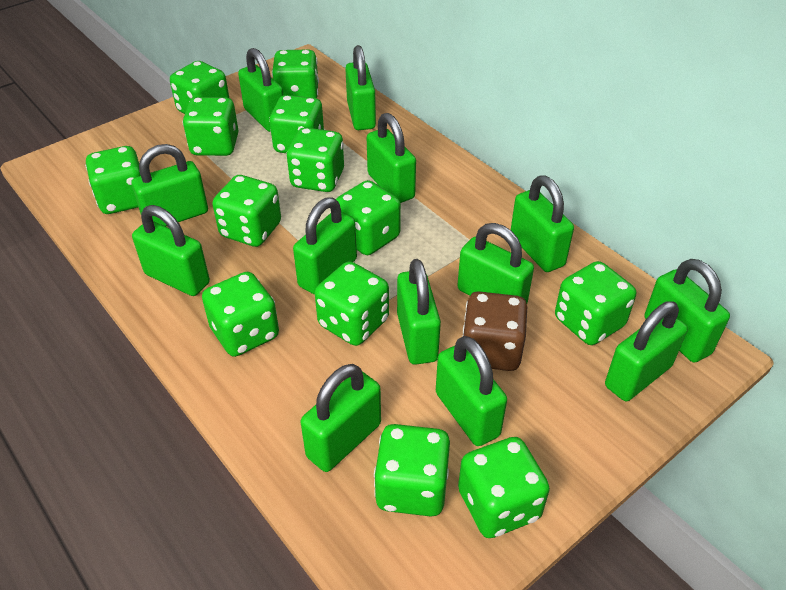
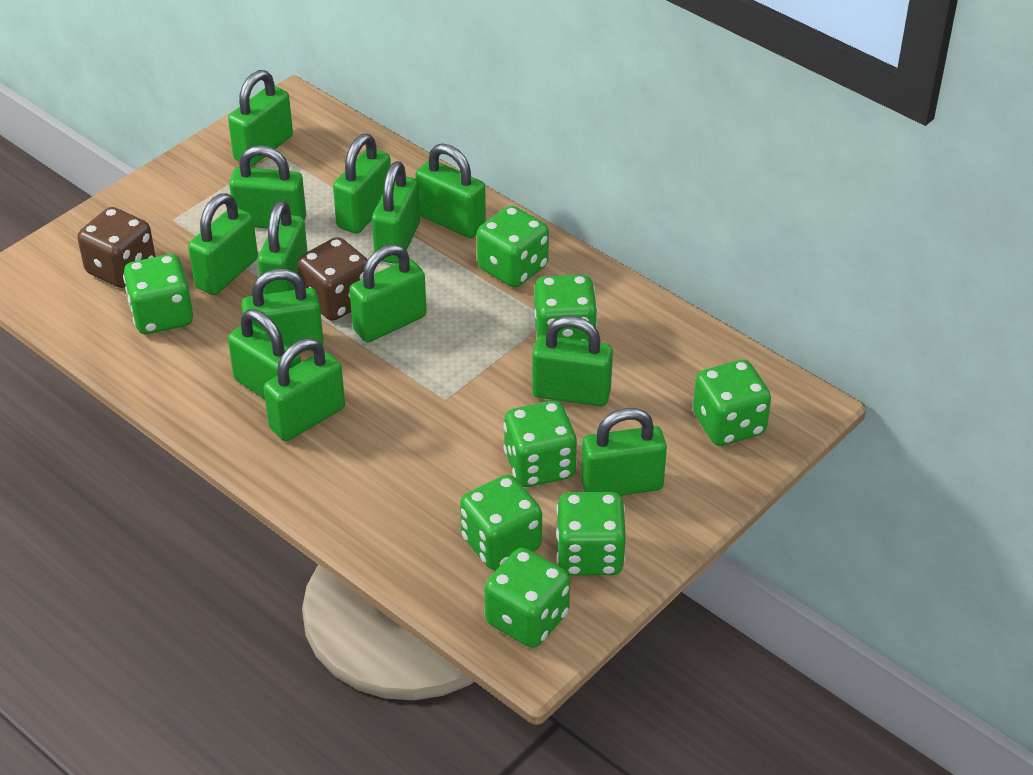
brown dice: 1 -> 2
green dice: 13 -> 8

